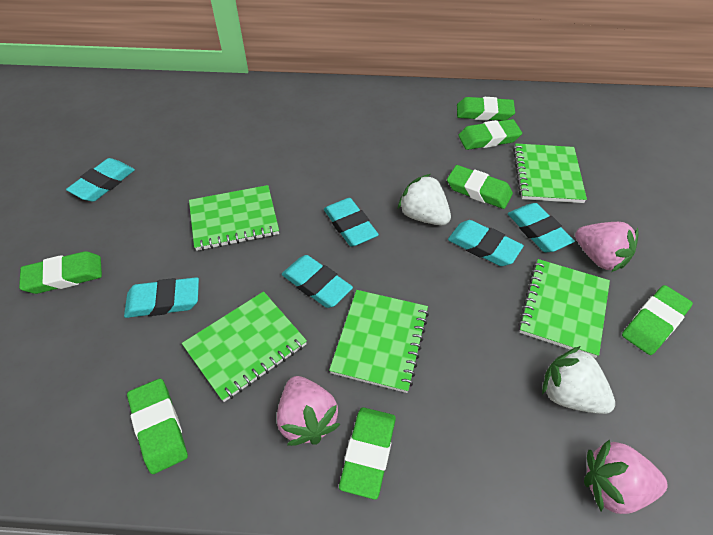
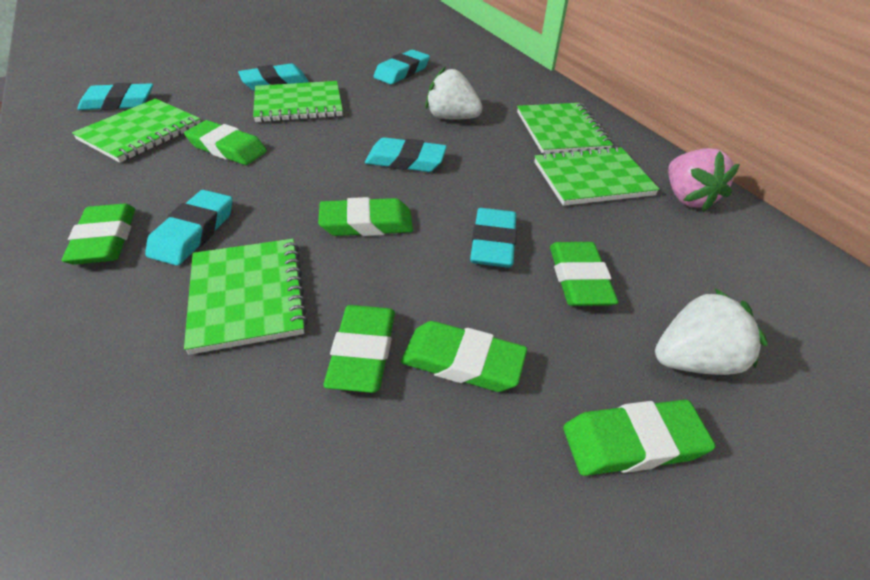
pink strawberry: 3 -> 1

